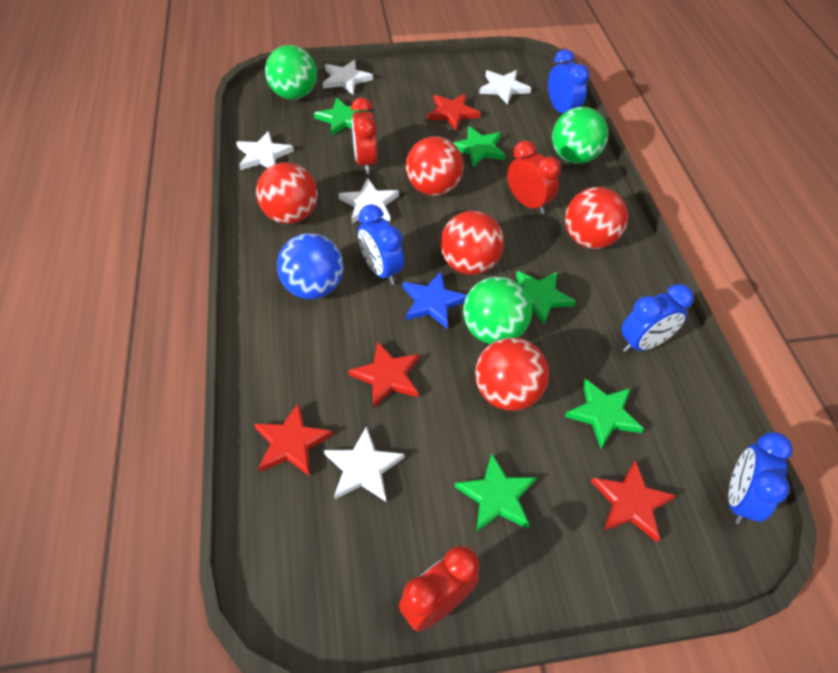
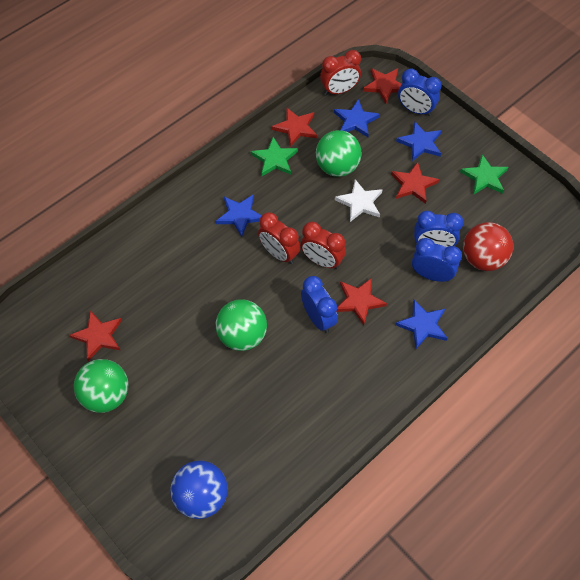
blue star: 1 -> 4
green star: 5 -> 2
red ball: 5 -> 1
red star: 4 -> 5
white star: 5 -> 1

